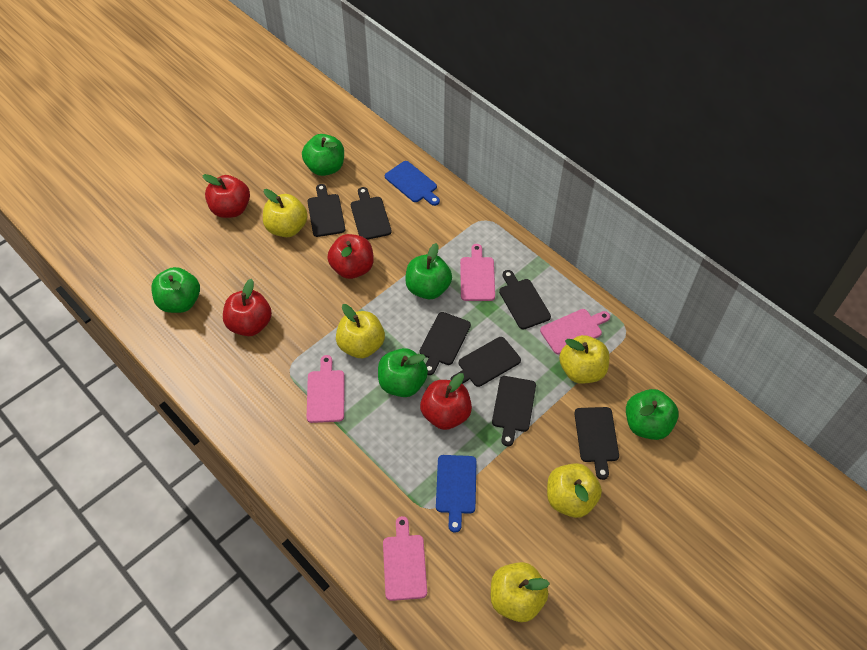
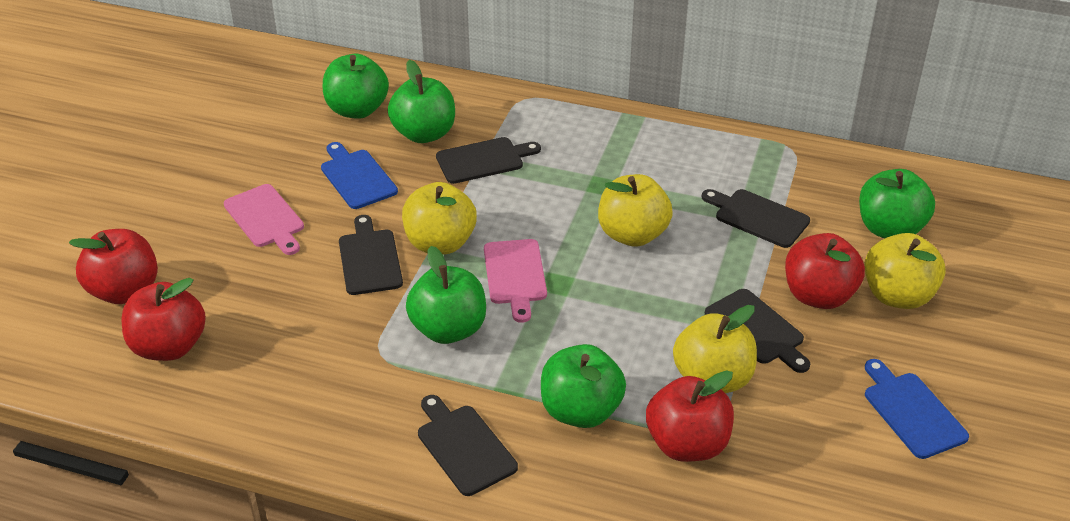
black cutting board: 7 -> 5
pink cutting board: 4 -> 2
yellow apple: 5 -> 4

